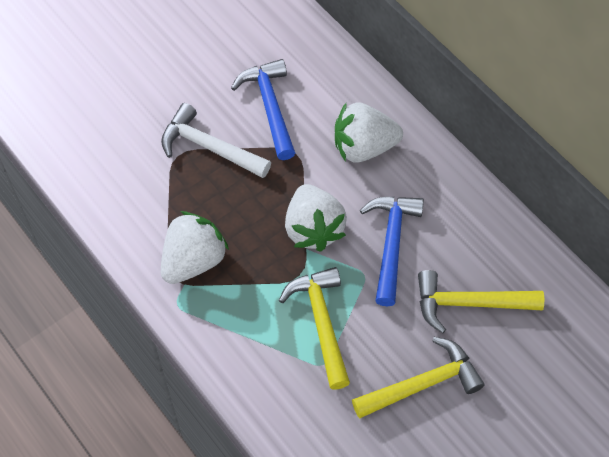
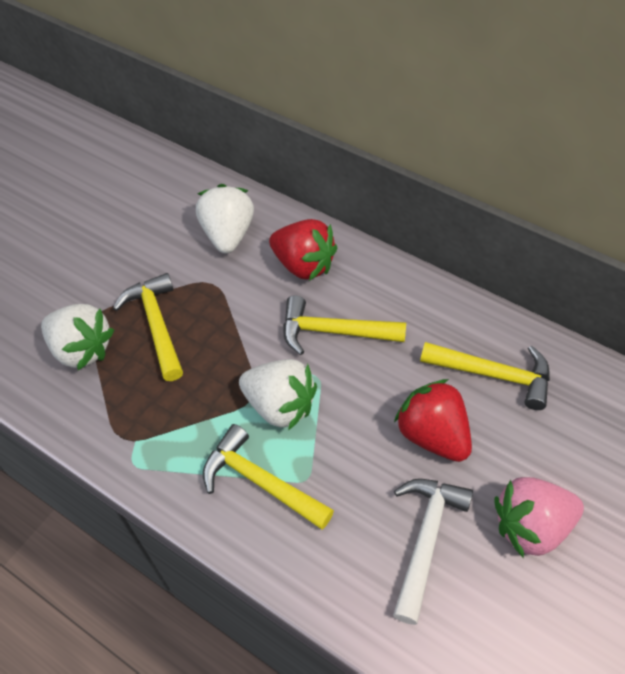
blue hammer: 2 -> 0
pink strawberry: 0 -> 1
red strawberry: 0 -> 2
yellow hammer: 3 -> 4

